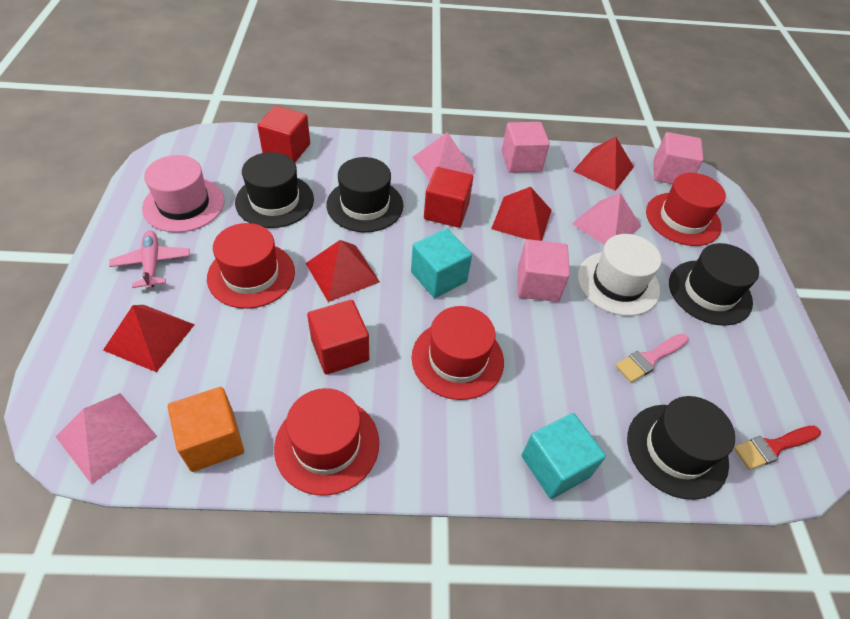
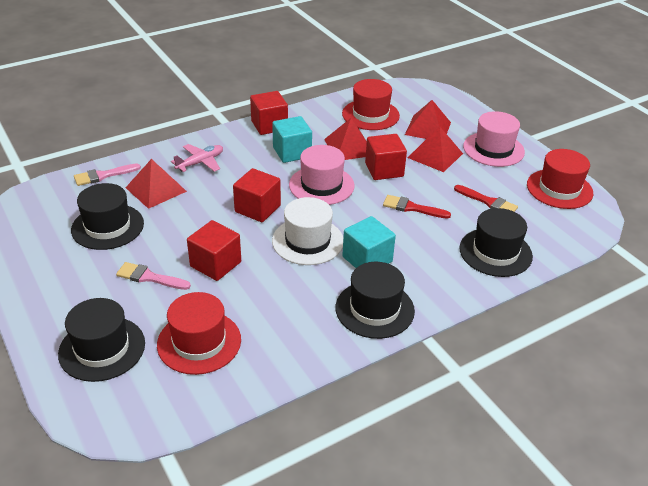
orange cube: 1 -> 0
pink brush: 1 -> 2
pink cube: 3 -> 0
pink hat: 1 -> 2
pink pyramid: 3 -> 0
red brush: 1 -> 2
red cube: 3 -> 4
red hat: 4 -> 3

